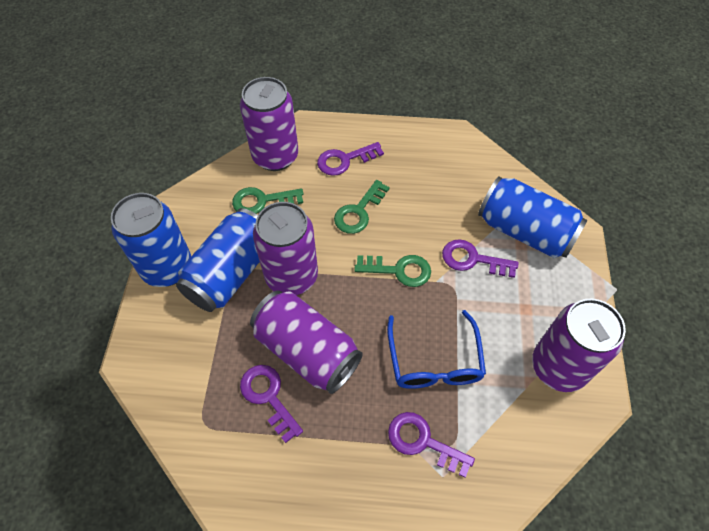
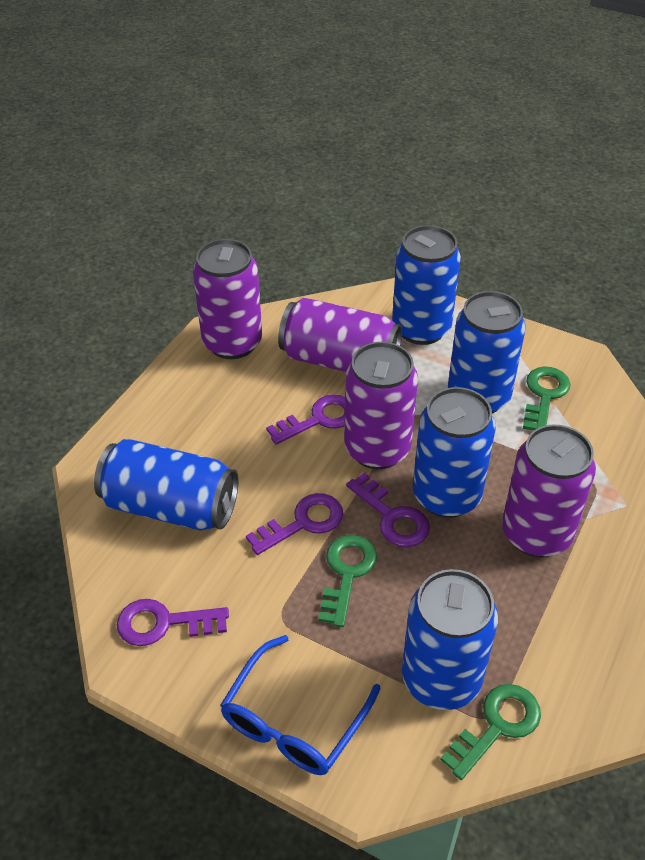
blue can: 3 -> 5

